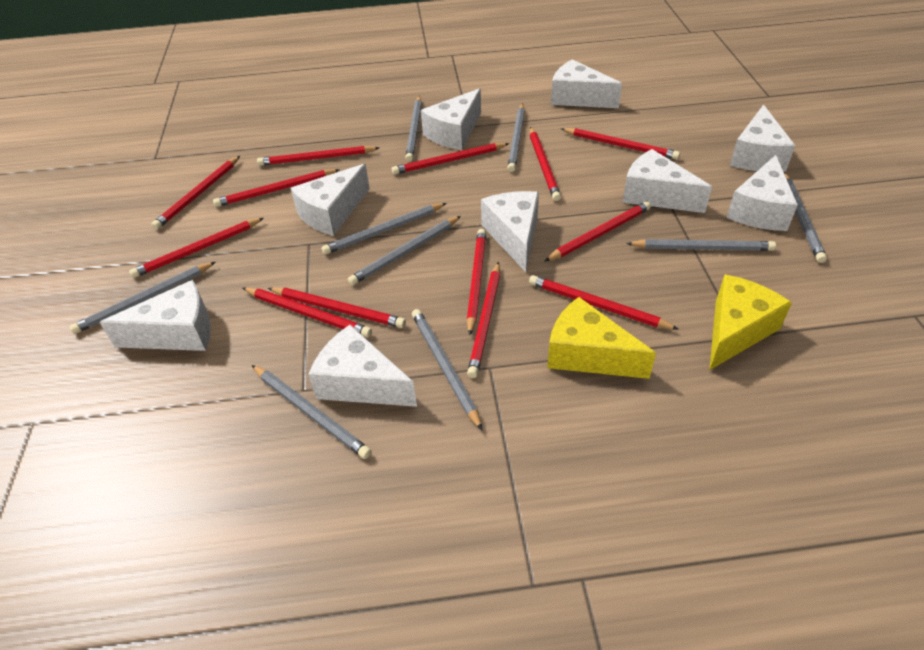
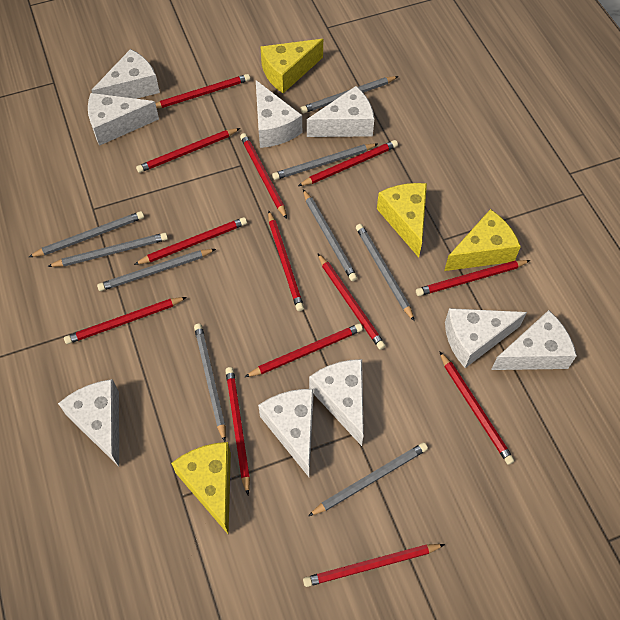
yellow cheese: 2 -> 4

